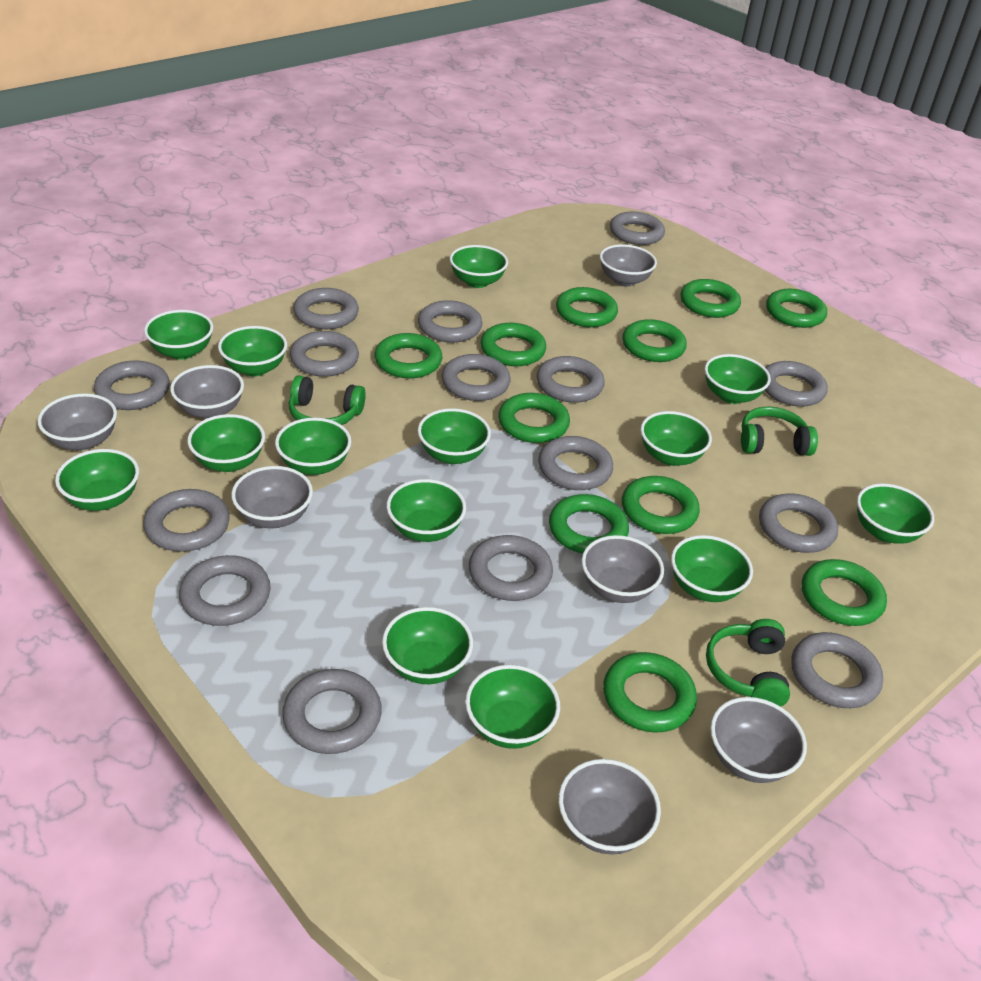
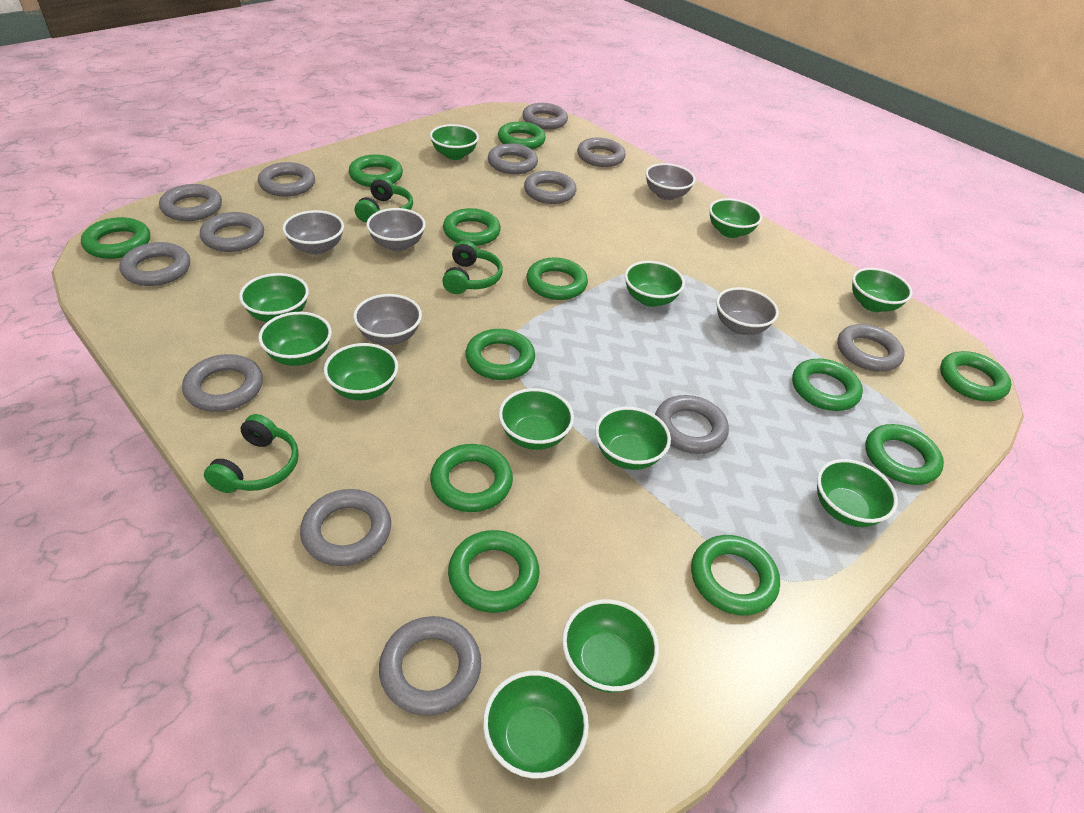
green bowl: 14 -> 12
green ring: 11 -> 12
grey bowl: 7 -> 5
grey ring: 15 -> 13

